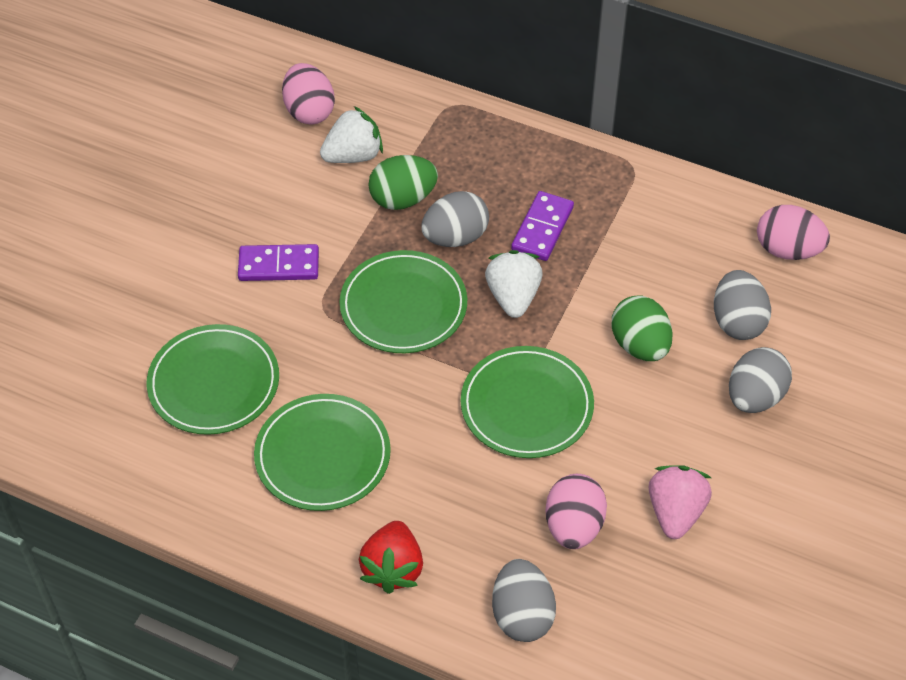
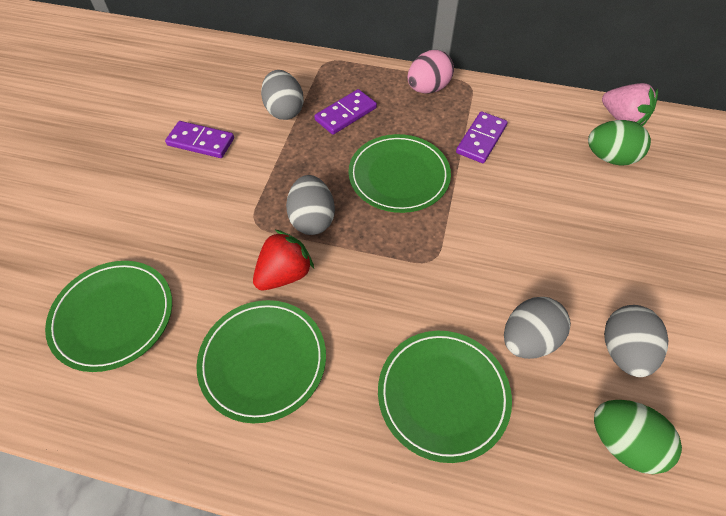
pink egg: 3 -> 1
purple domino: 2 -> 3
white strawberry: 2 -> 0

